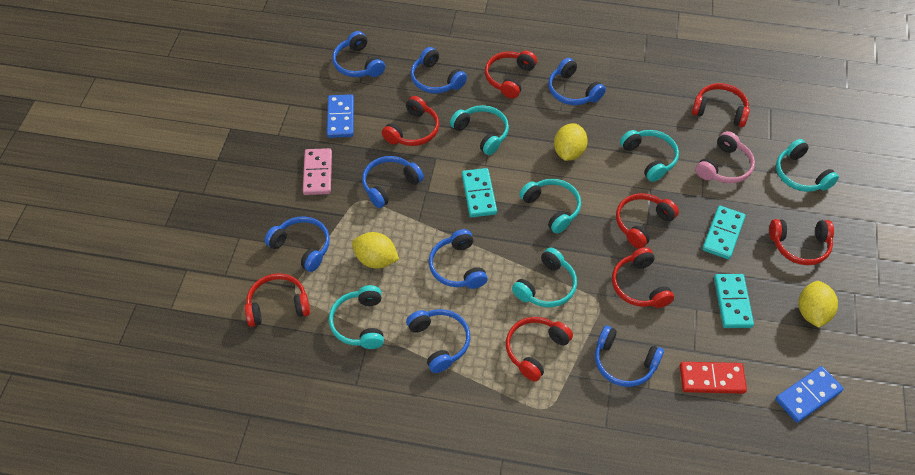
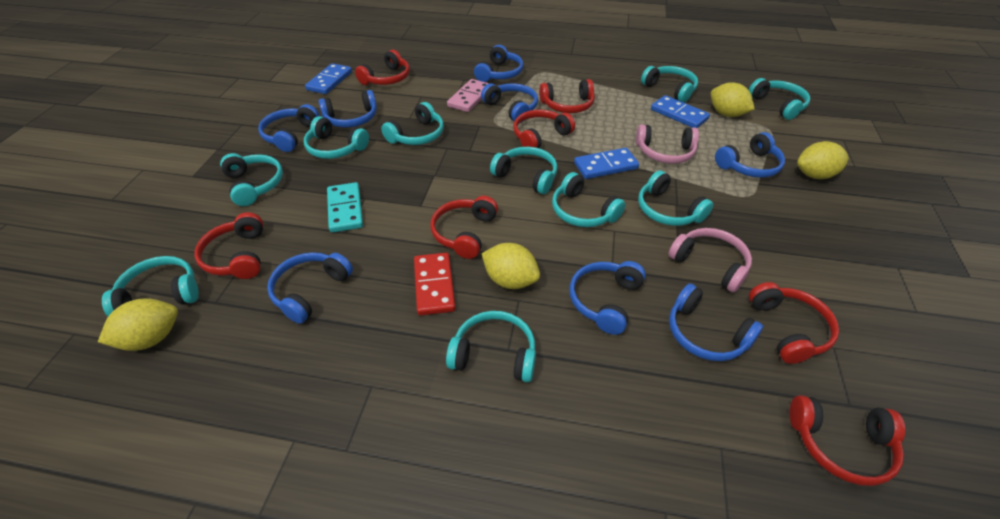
blue domino: 2 -> 3
pink headphones: 1 -> 2
red headphones: 8 -> 7
turquoise domino: 3 -> 1
turquoise headphones: 6 -> 10
yellow lemon: 3 -> 4

